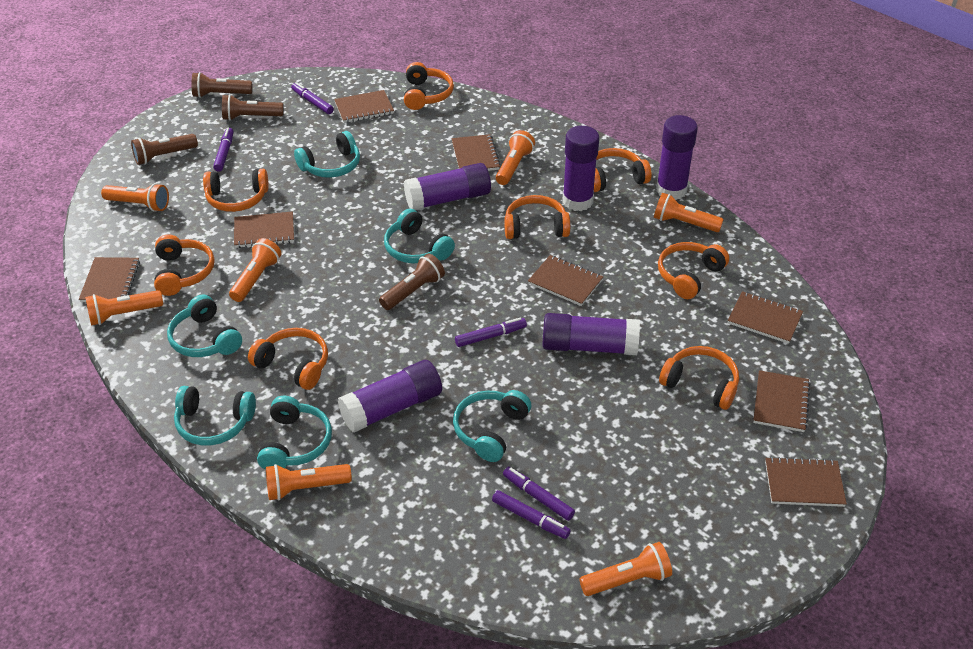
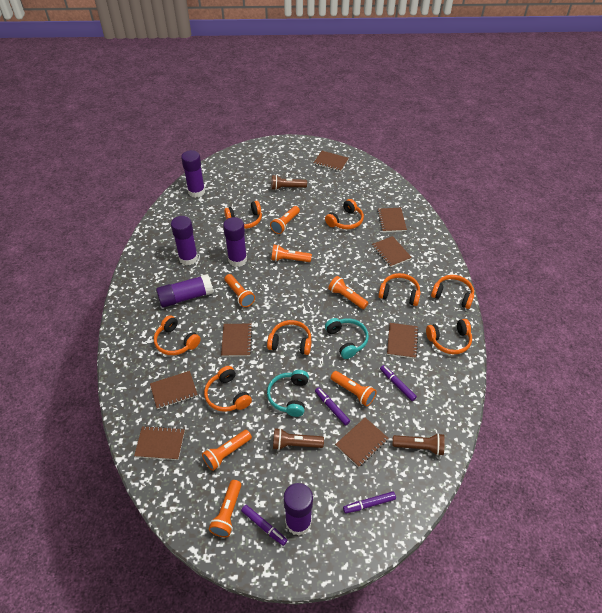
brown flashlight: 4 -> 3
purple marker: 5 -> 4
turquoise headphones: 6 -> 2

